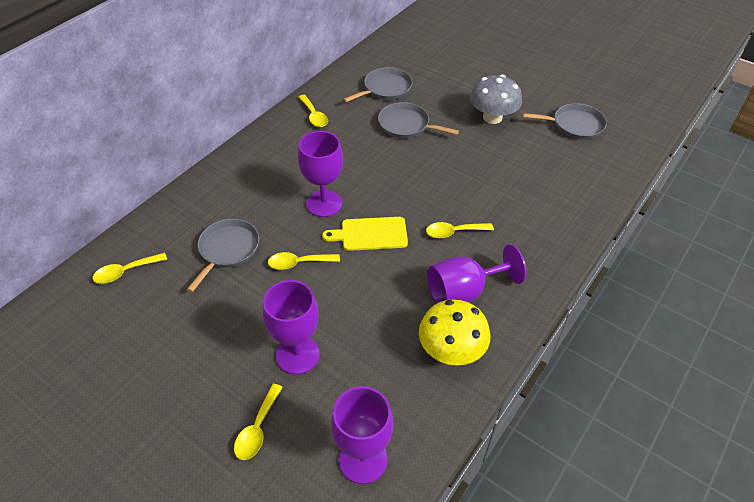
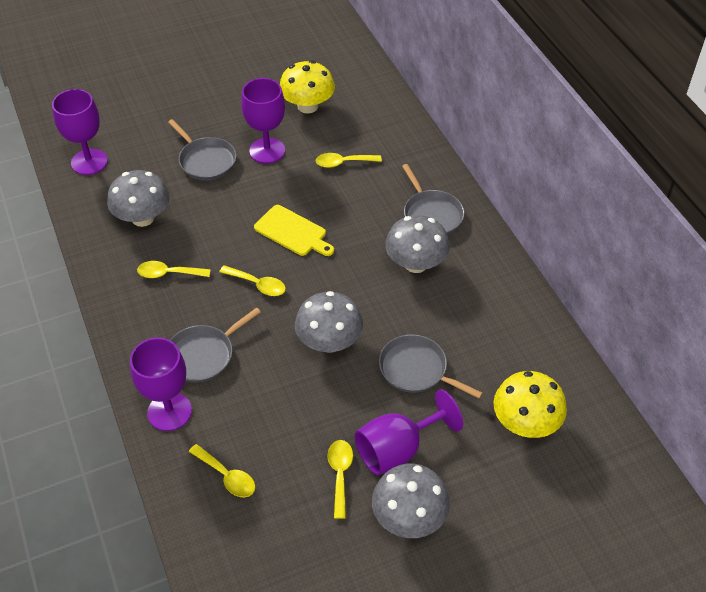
grey mushroom: 1 -> 4
yellow mushroom: 1 -> 2

